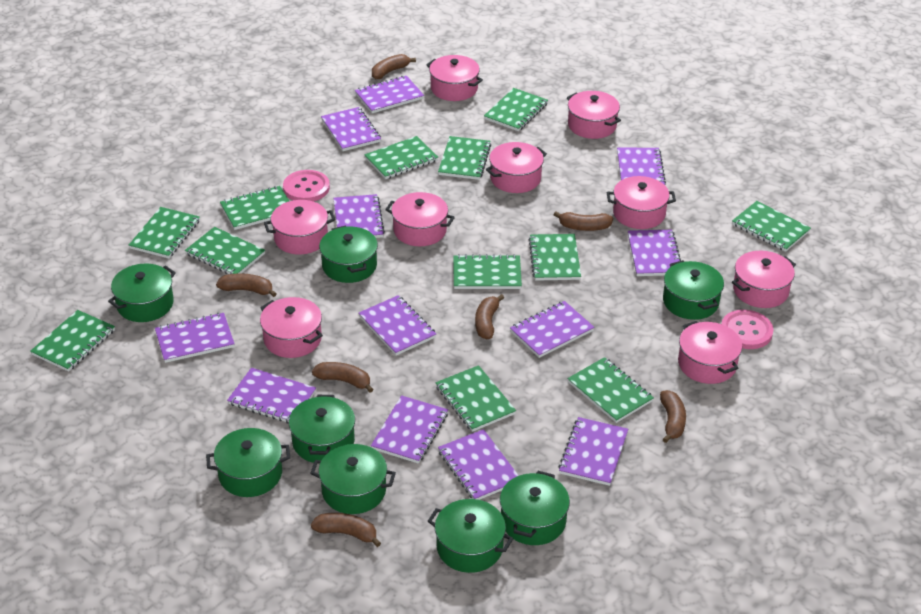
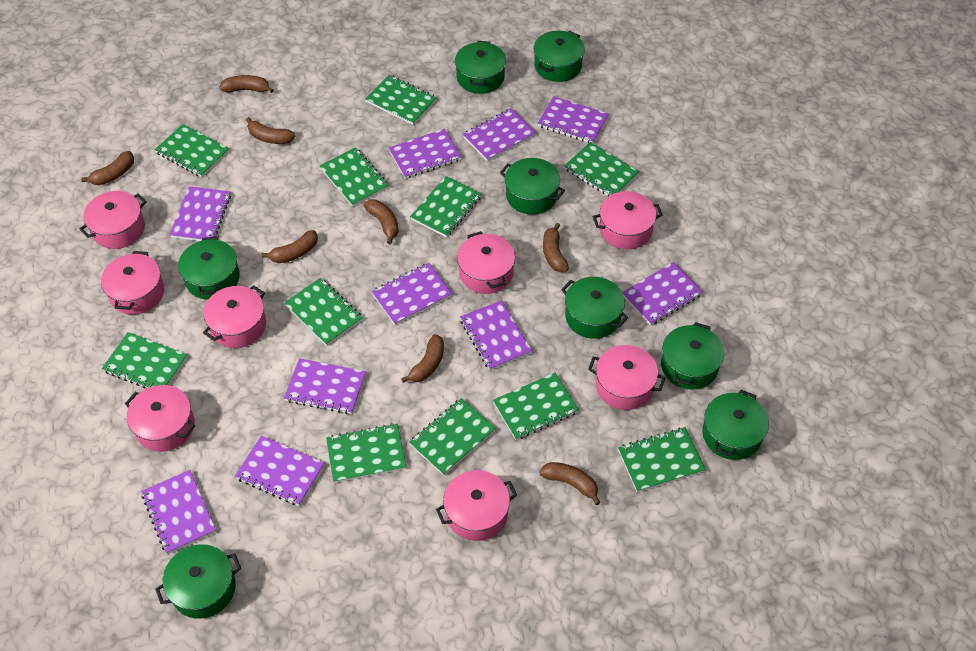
brown banana: 7 -> 8
green notebook: 12 -> 11
pink button: 2 -> 0
pink pot: 9 -> 8
purple notebook: 12 -> 10

